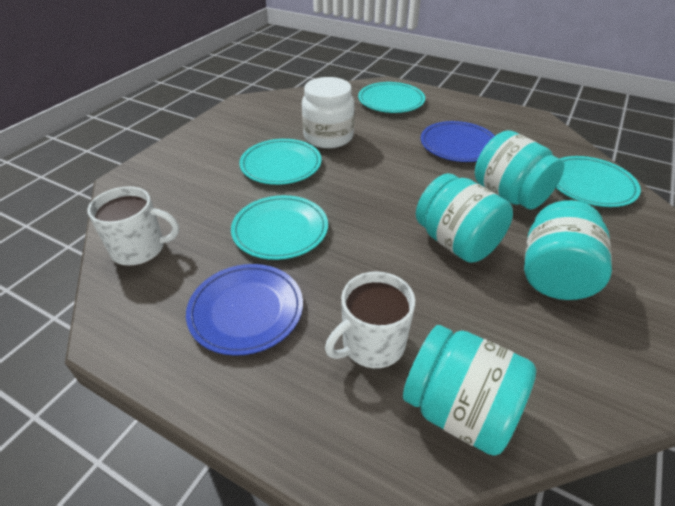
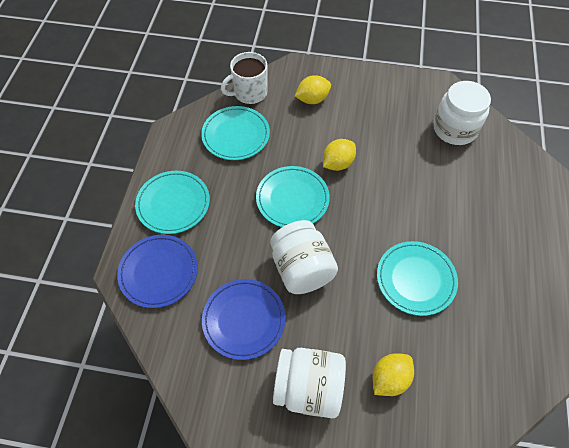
turquoise jar: 4 -> 0
white jar: 1 -> 3
white mug: 2 -> 1
yellow lemon: 0 -> 3

